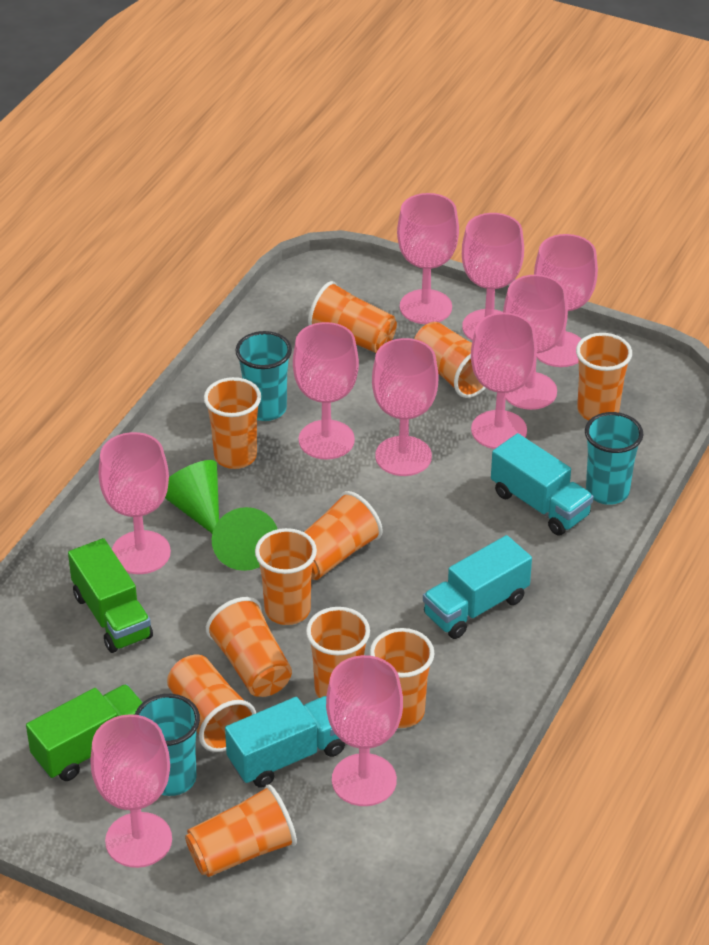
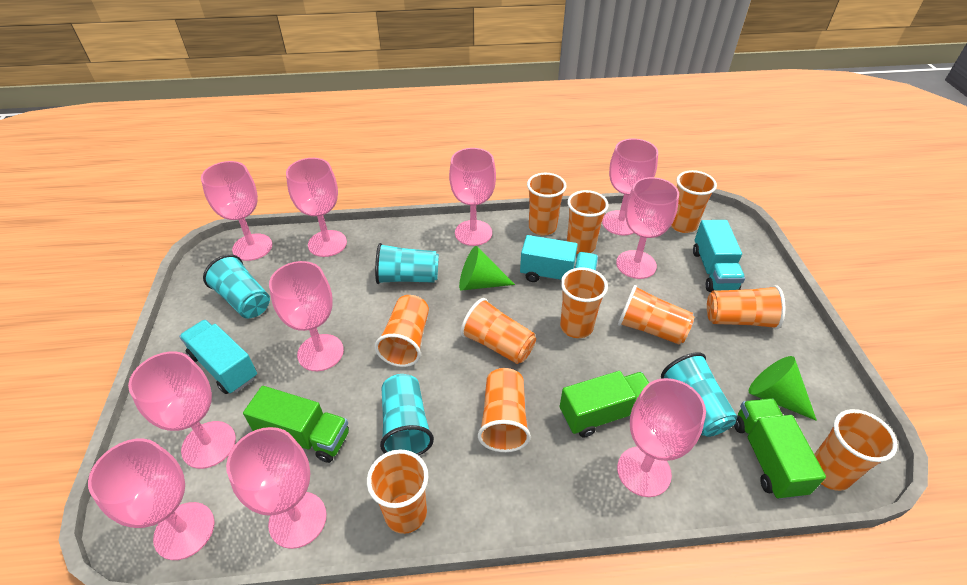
green truck: 2 -> 3
turquoise cup: 3 -> 4

